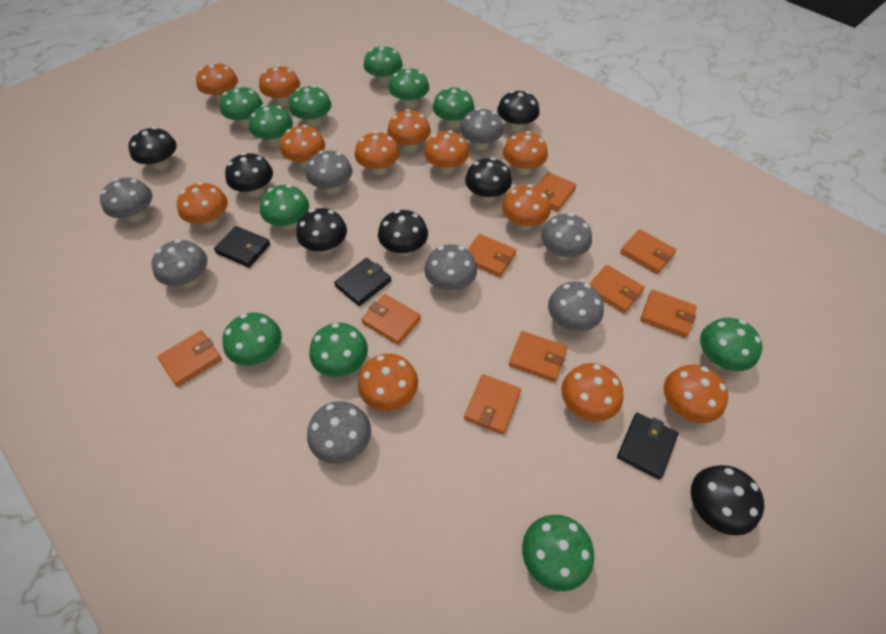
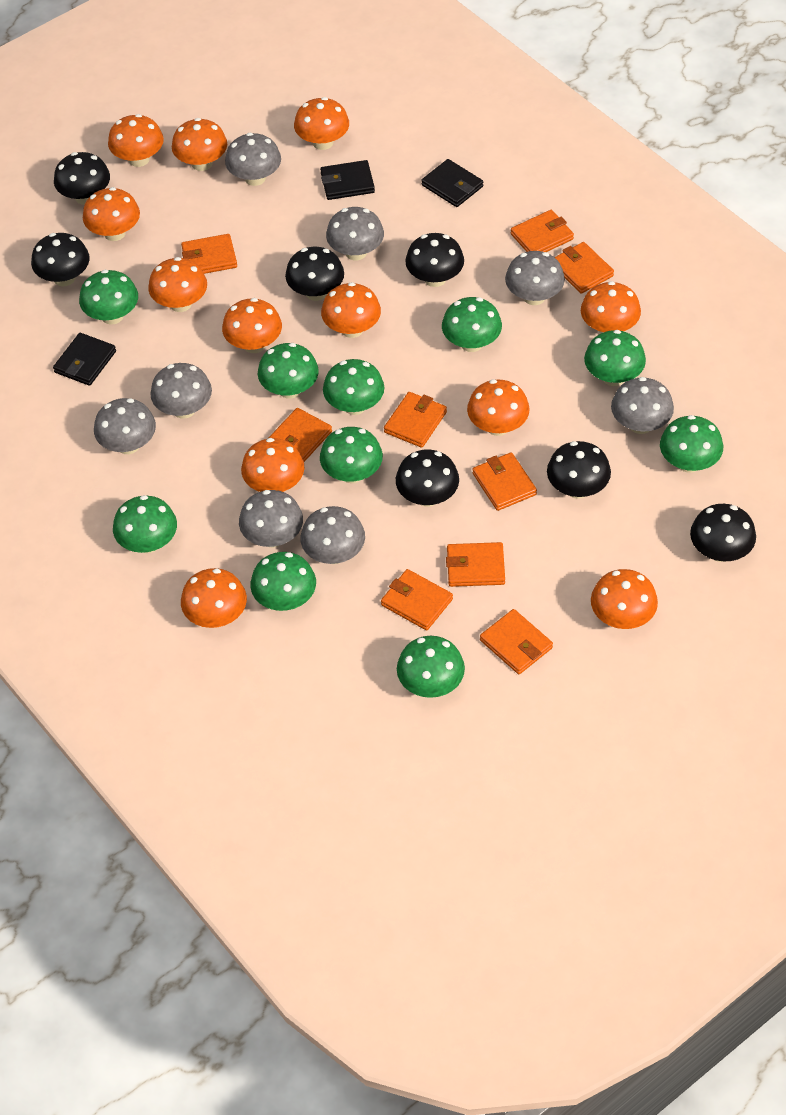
green mushroom: 11 -> 10

